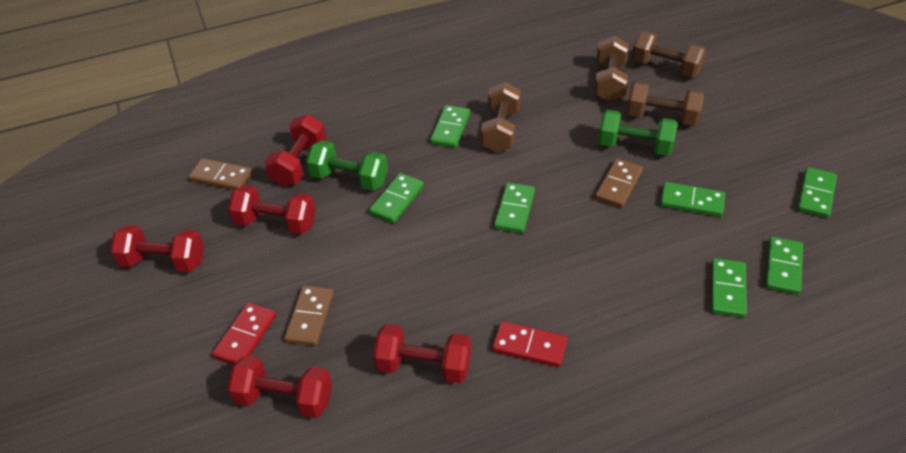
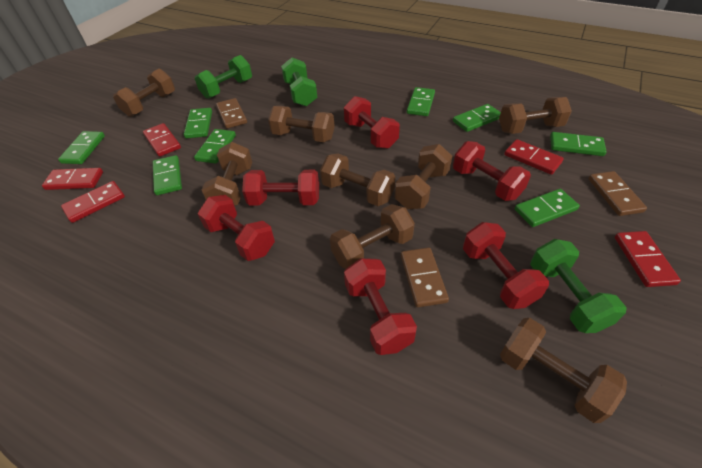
brown dumbbell: 4 -> 8
green domino: 7 -> 8
green dumbbell: 2 -> 3
red domino: 2 -> 5
red dumbbell: 5 -> 6

